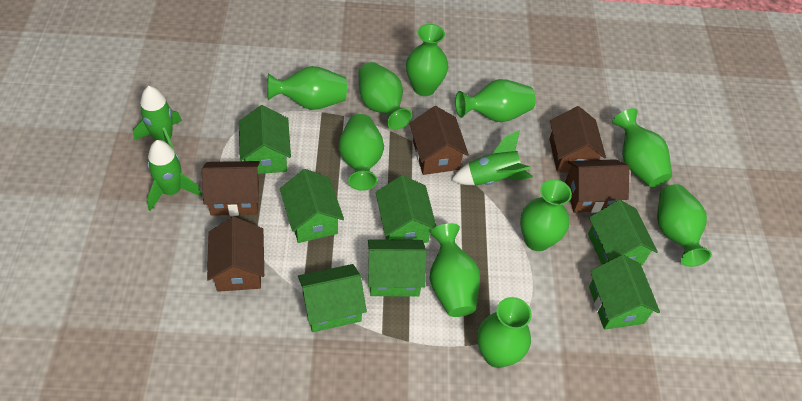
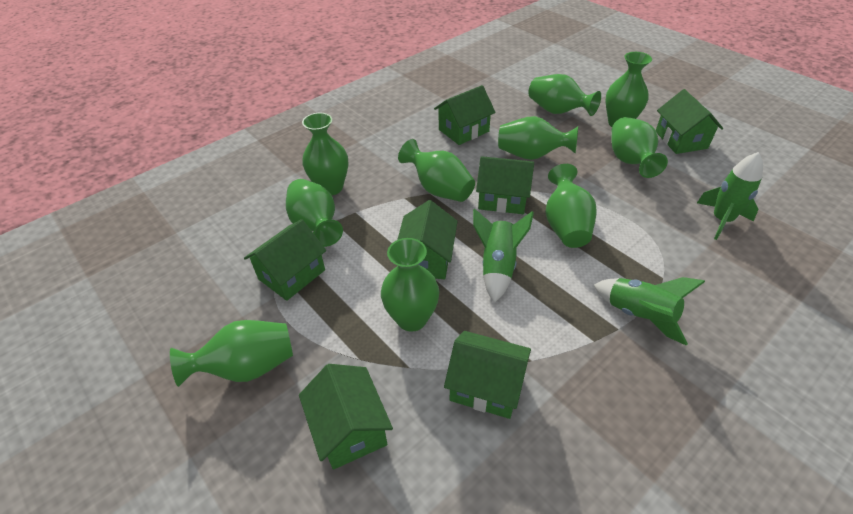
brown house: 5 -> 0

